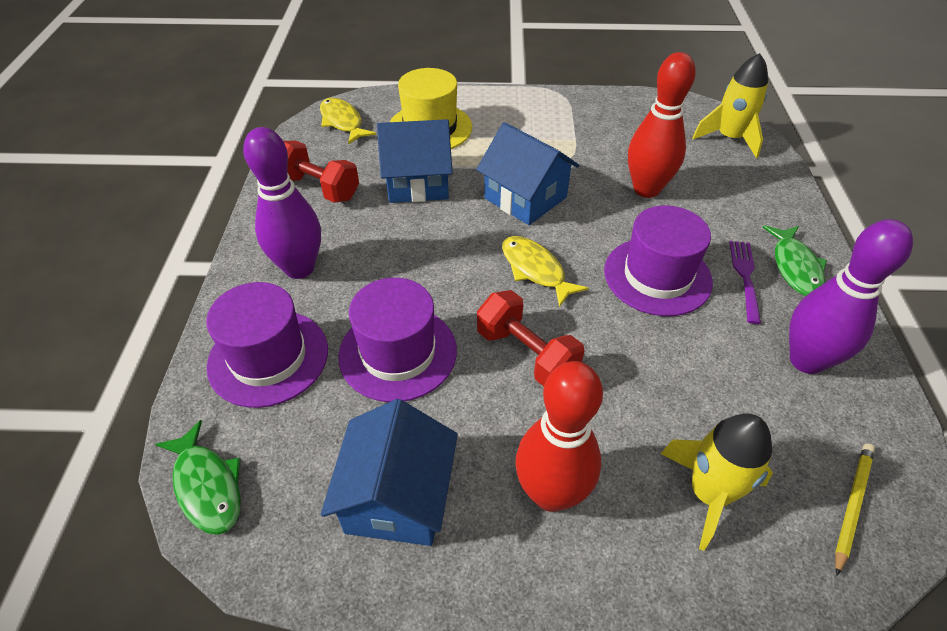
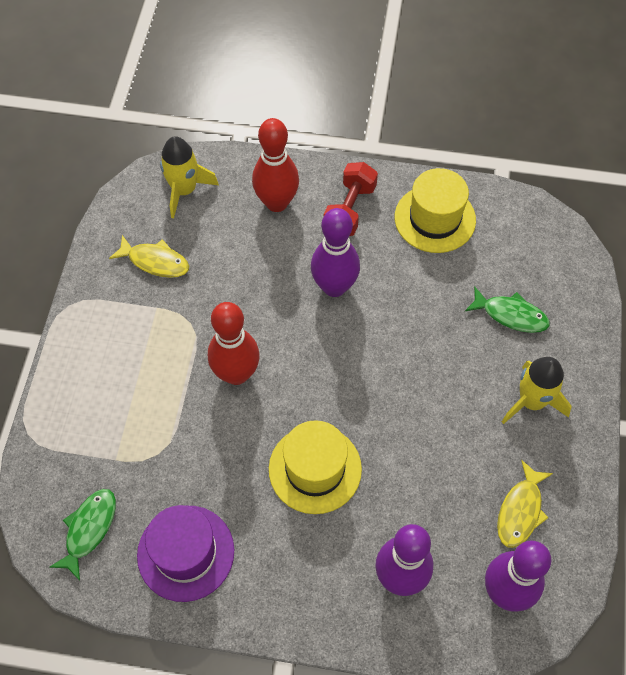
blue house: 3 -> 0
purple bowling pin: 2 -> 3
purple fork: 1 -> 0
purple hat: 3 -> 1
red dumbbell: 2 -> 1
yellow hat: 1 -> 2
yellow pencil: 1 -> 0

